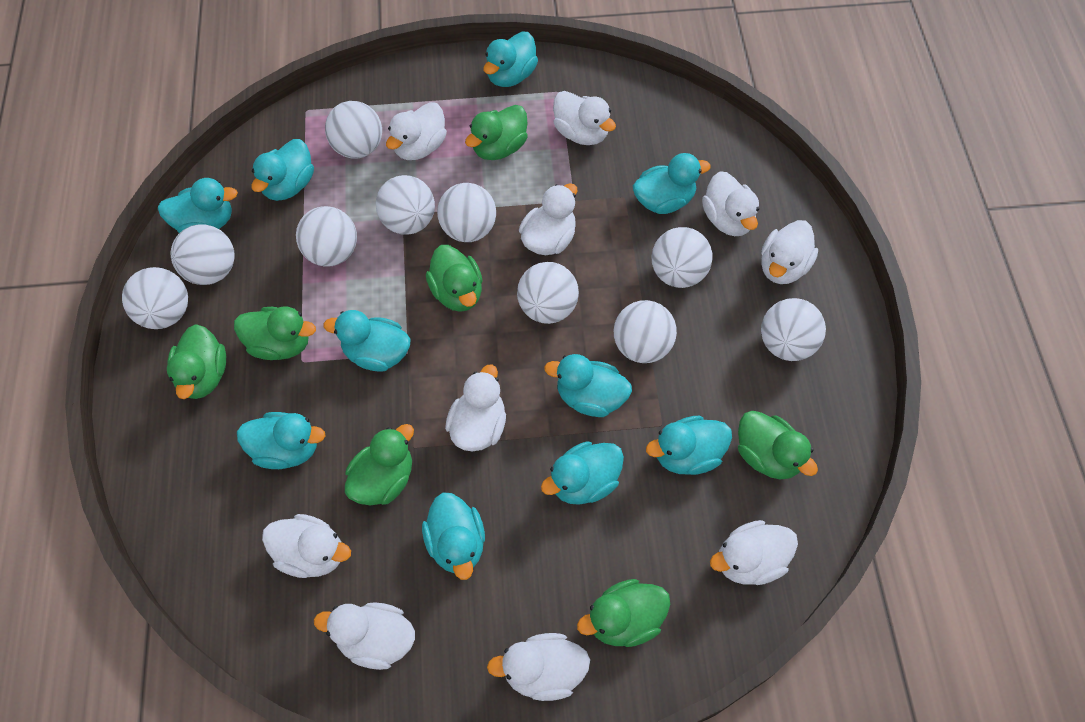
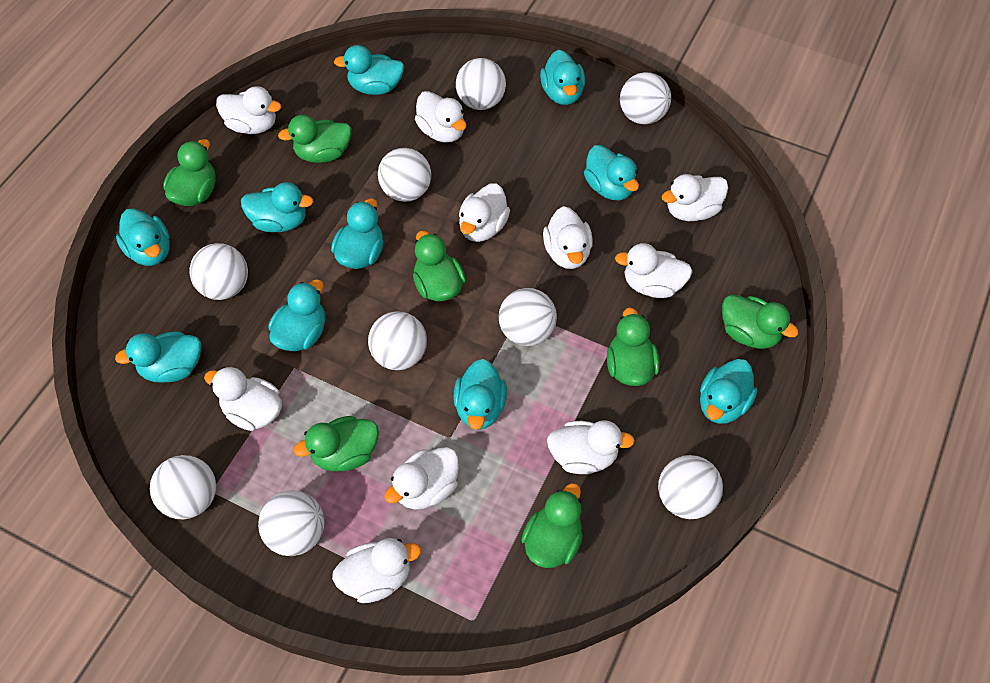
white ball: 10 -> 9

